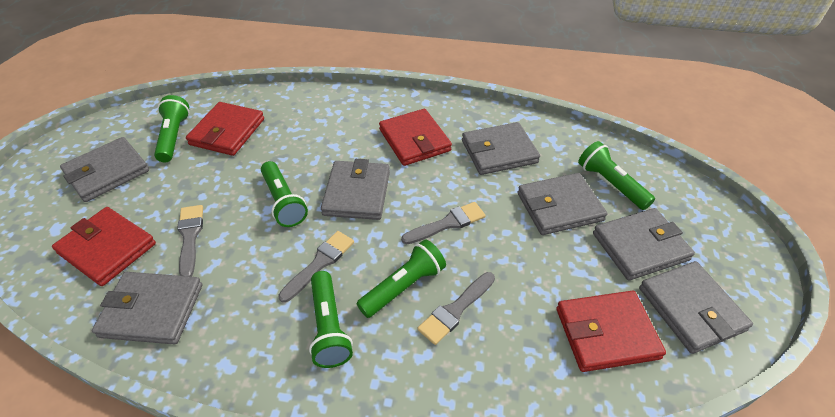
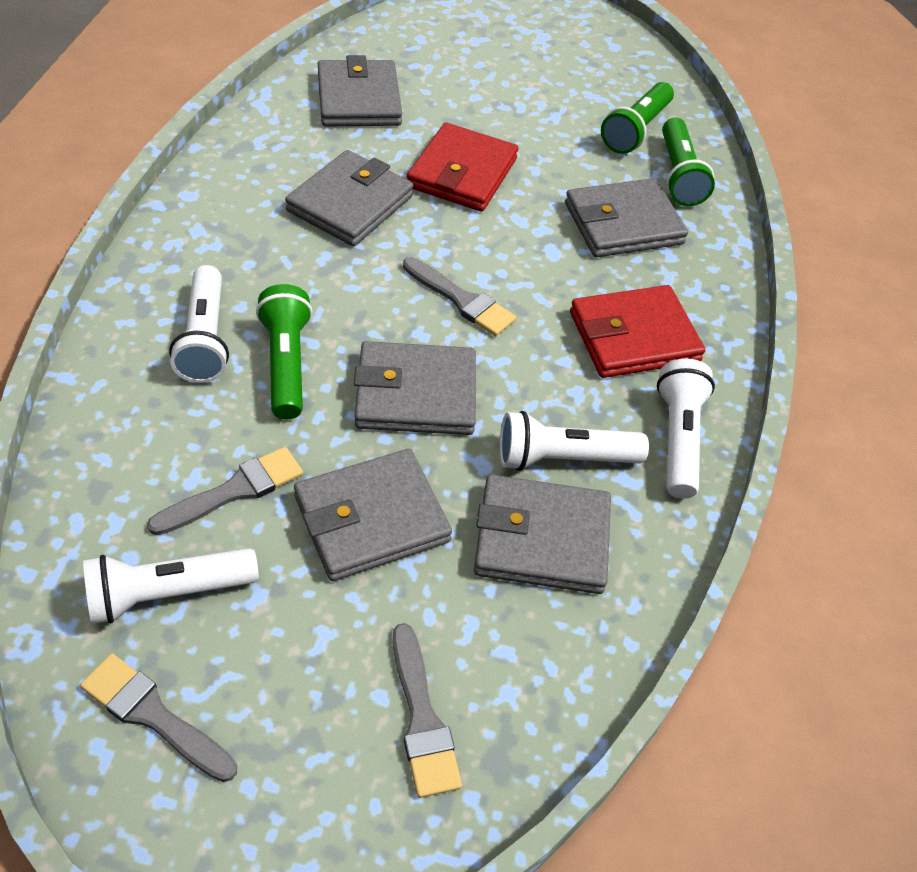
green flashlight: 5 -> 3
grey wallet: 7 -> 6
red wallet: 4 -> 2
white flashlight: 0 -> 4

